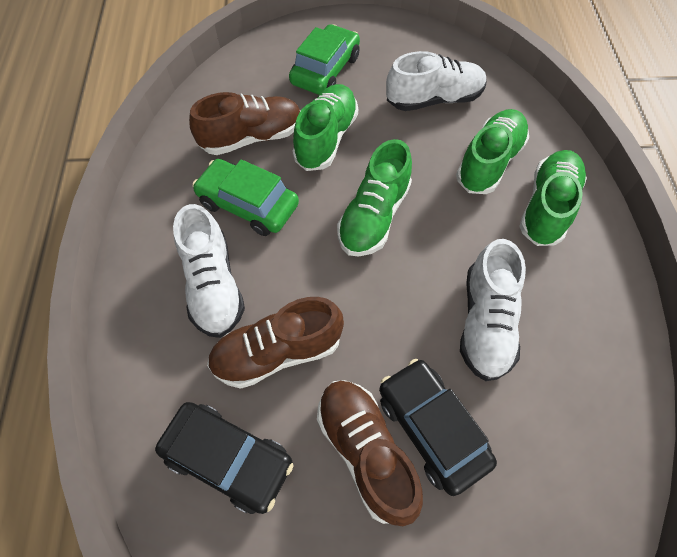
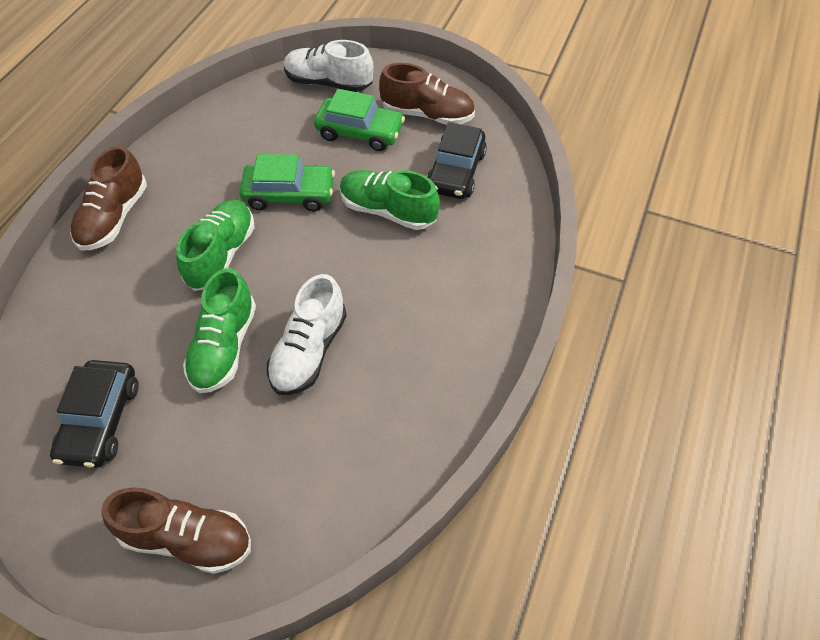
green shoe: 4 -> 3
white shoe: 3 -> 2

